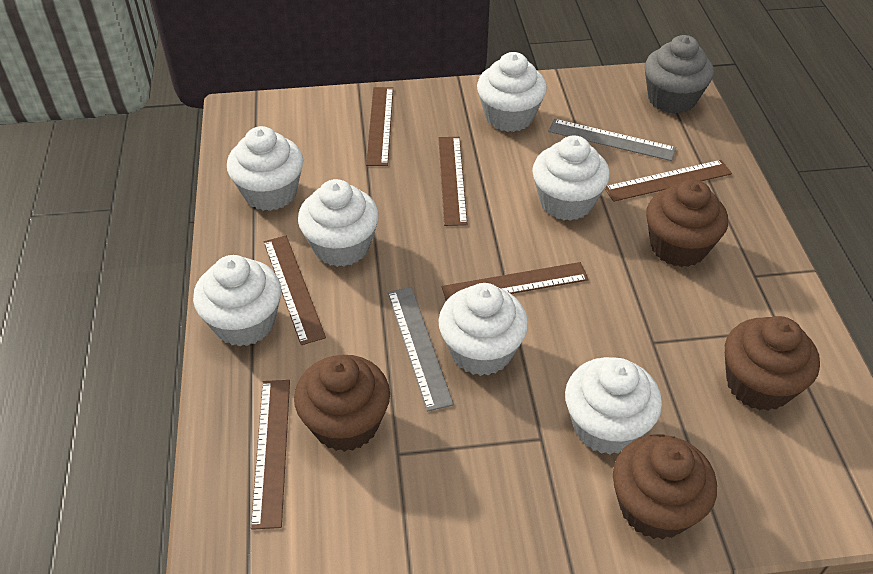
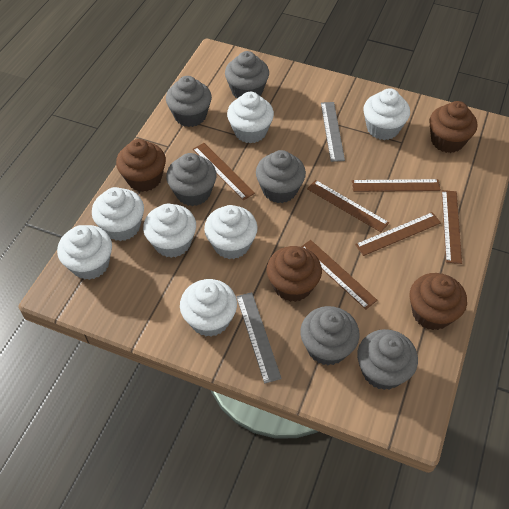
grey cupcake: 1 -> 6

